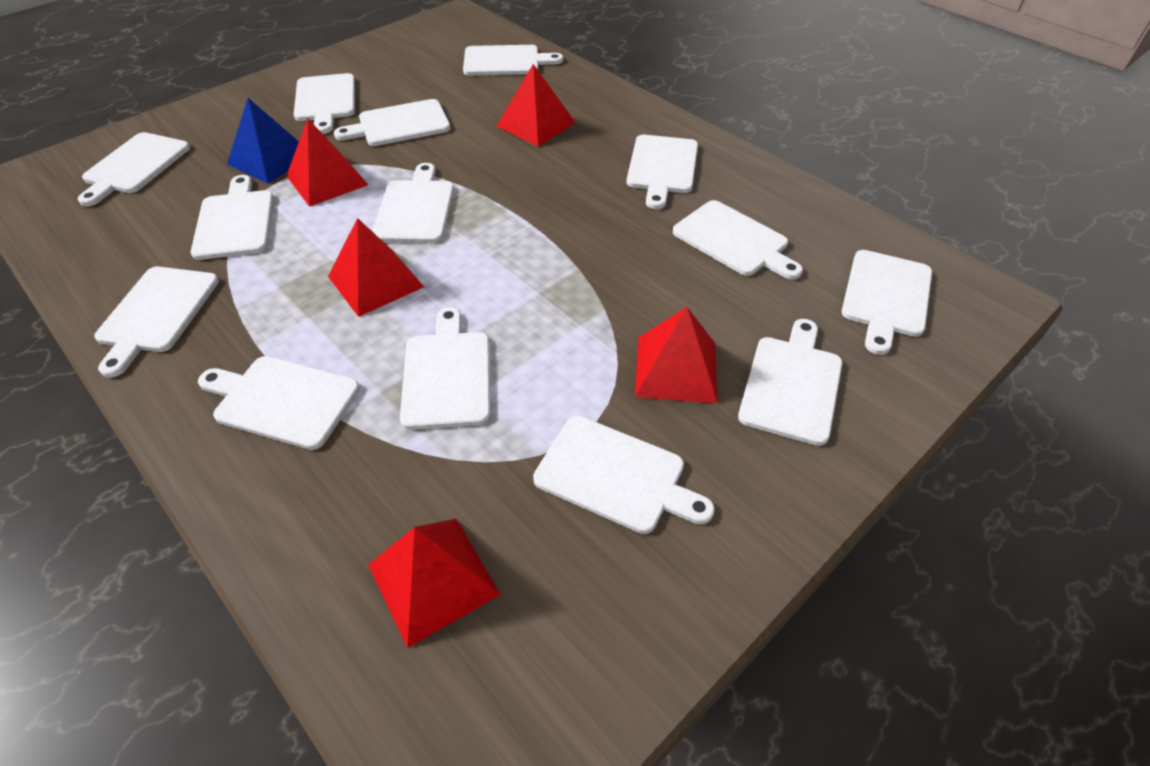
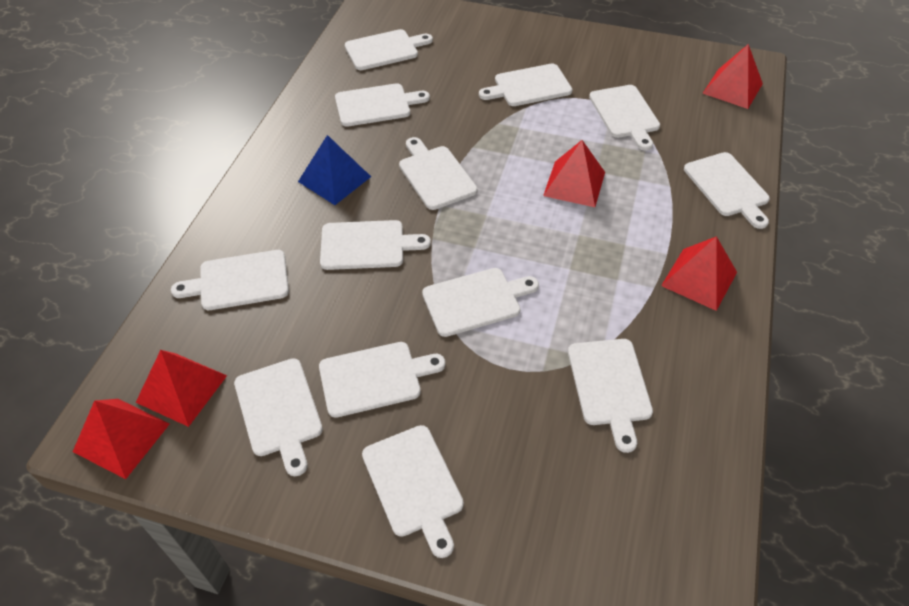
white cutting board: 14 -> 13

